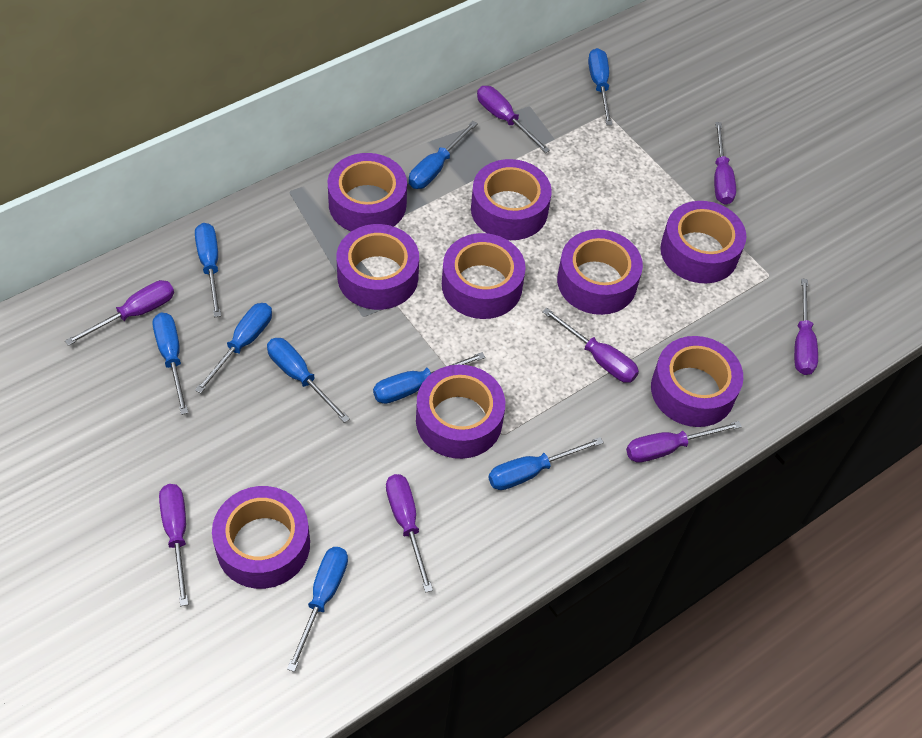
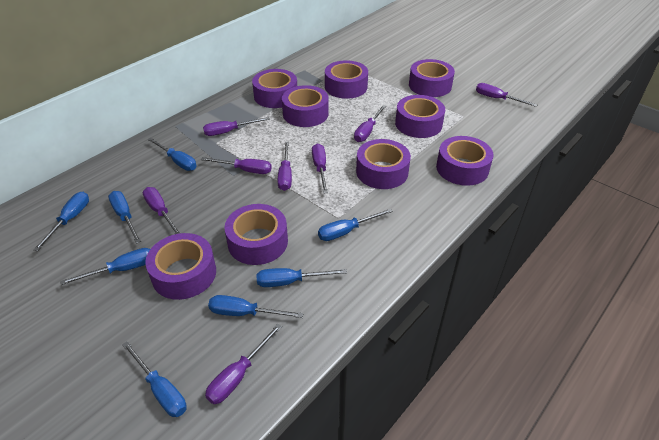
blue screwdriver: 9 -> 8

